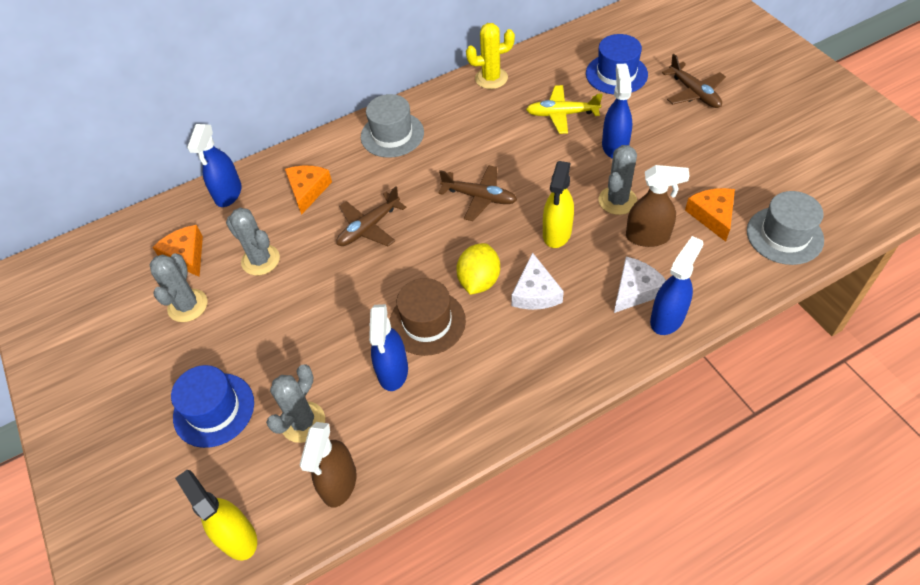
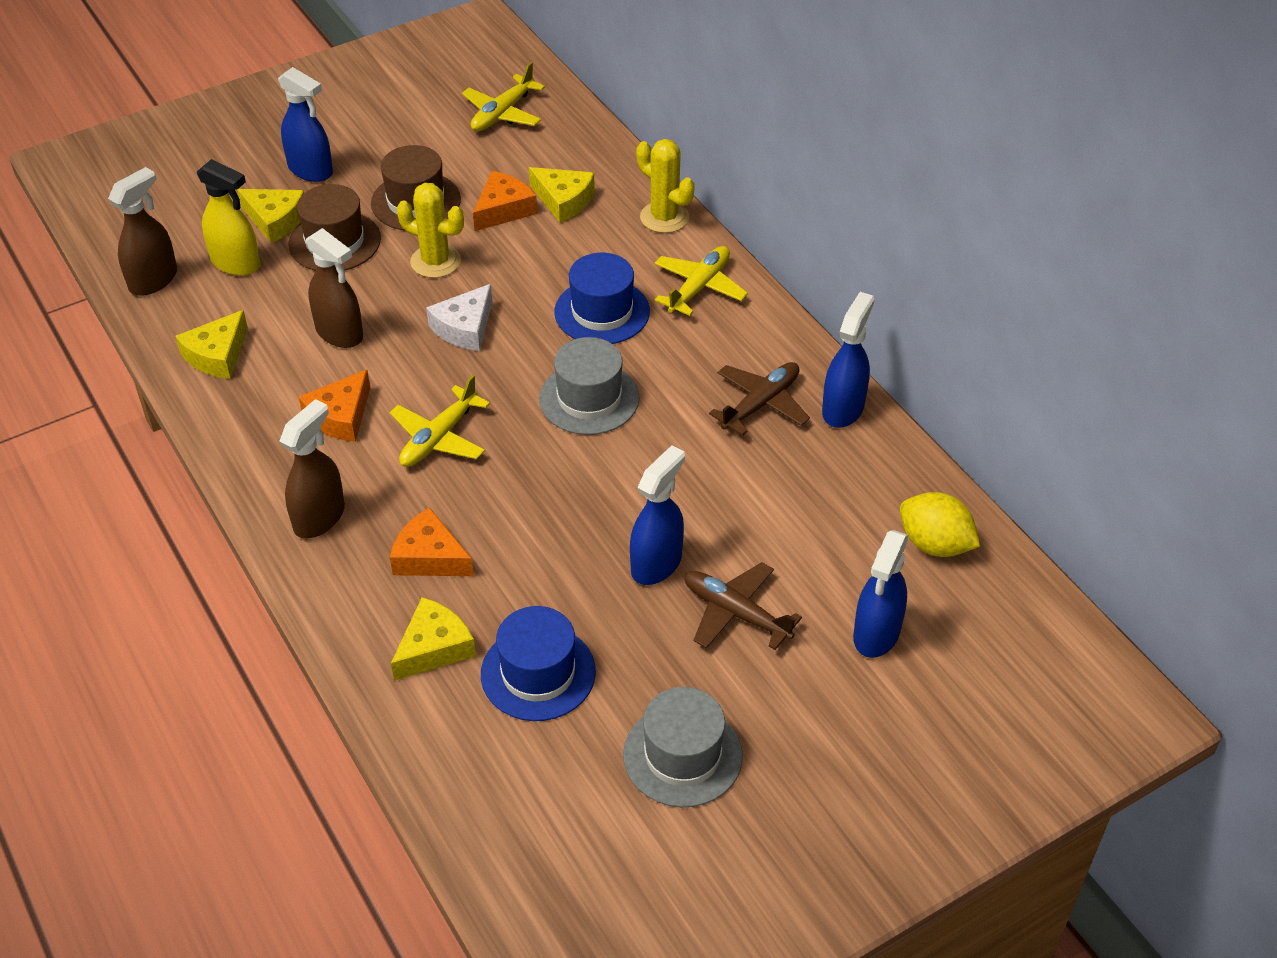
brown hat: 1 -> 2
brown plane: 3 -> 2
brown spray bottle: 2 -> 3
grey cactus: 4 -> 0
white cheese: 2 -> 1
yellow cactus: 1 -> 2
yellow cheese: 0 -> 4
yellow plane: 1 -> 3
yellow spray bottle: 2 -> 1

